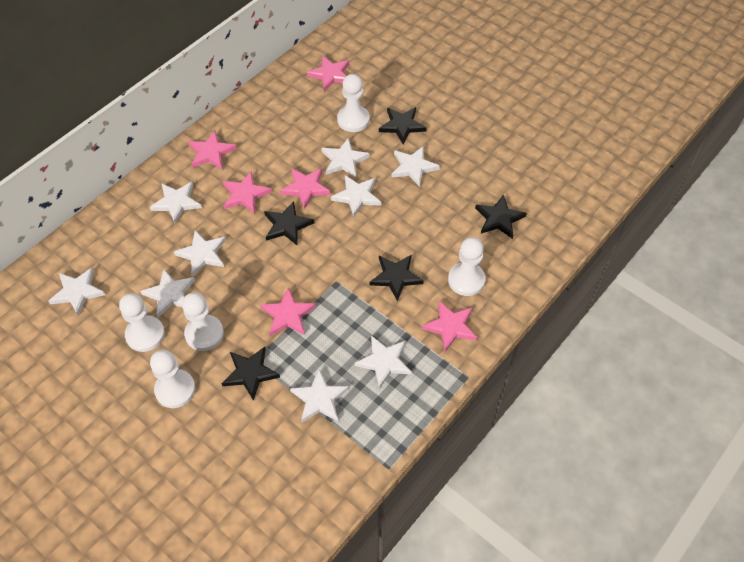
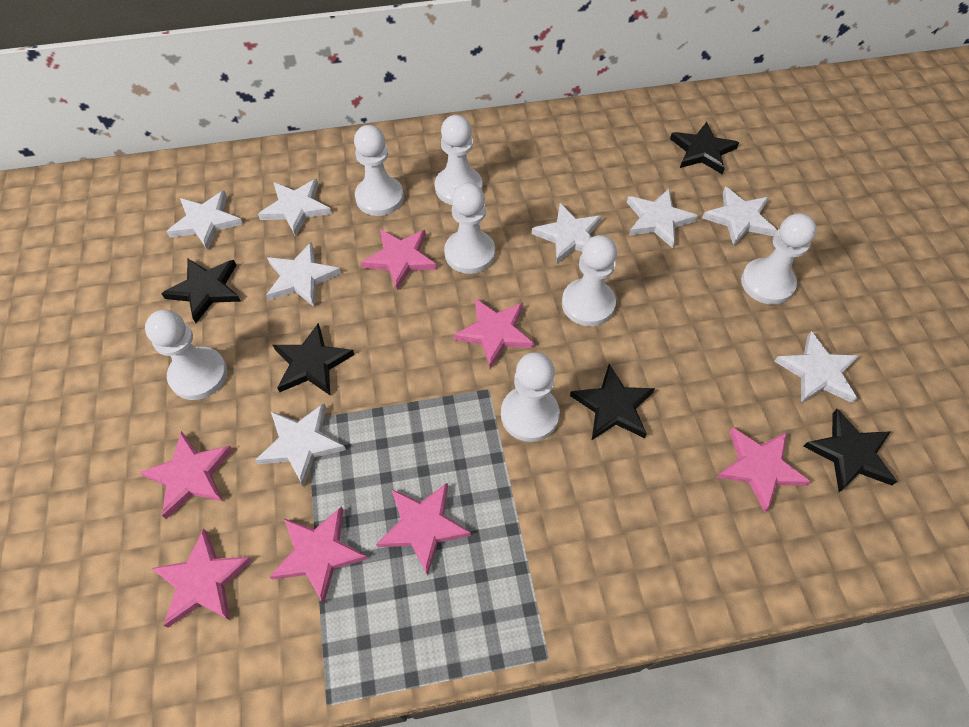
pink star: 6 -> 7
white pawn: 5 -> 7
white star: 9 -> 8

